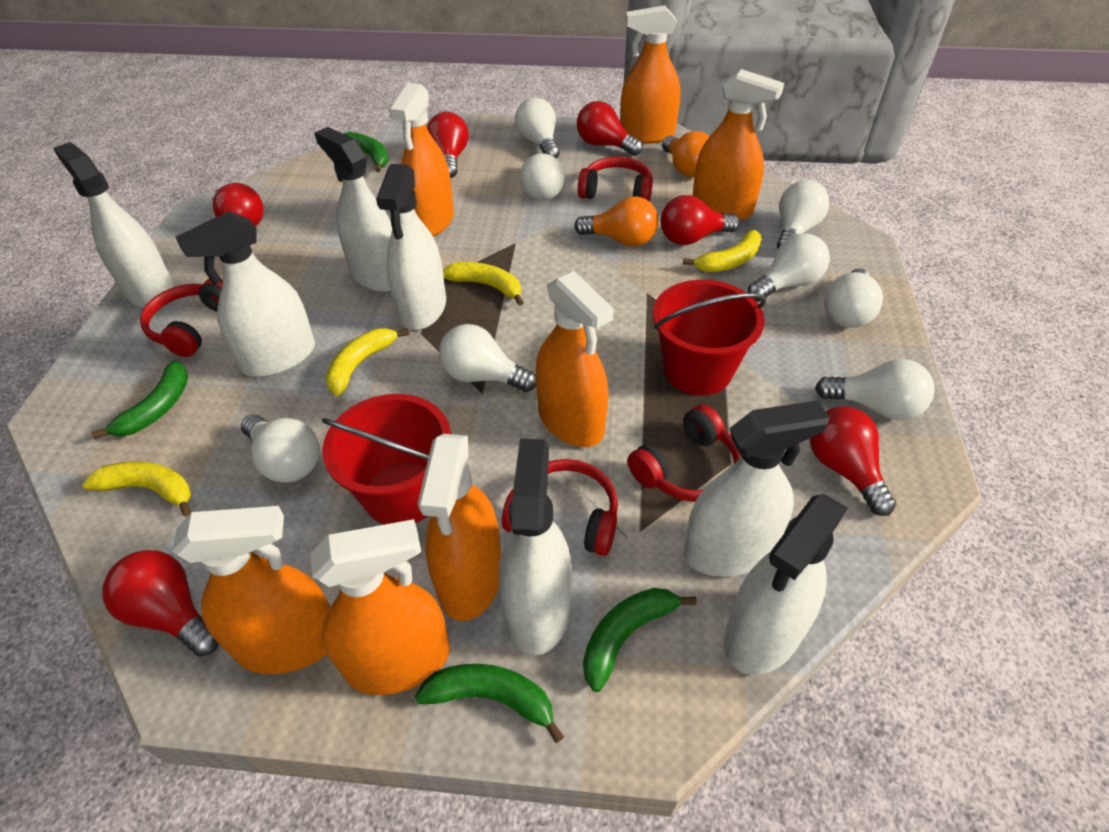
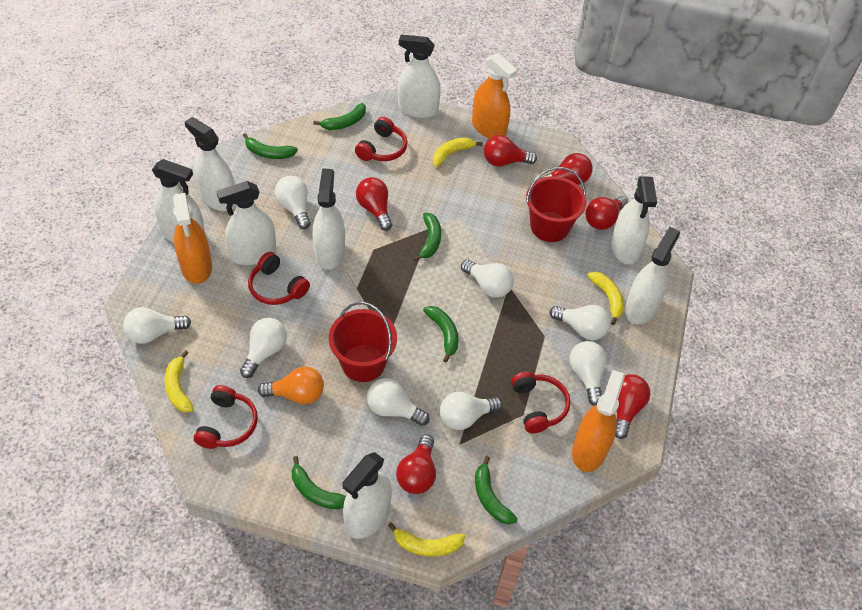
green banana: 4 -> 6
orange light bulb: 2 -> 1
orange spray bottle: 7 -> 3
white spray bottle: 7 -> 8

